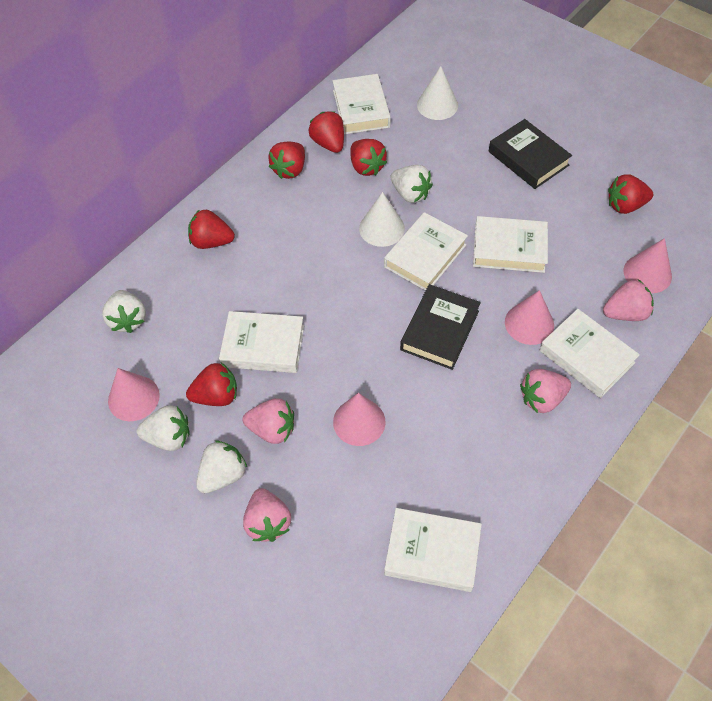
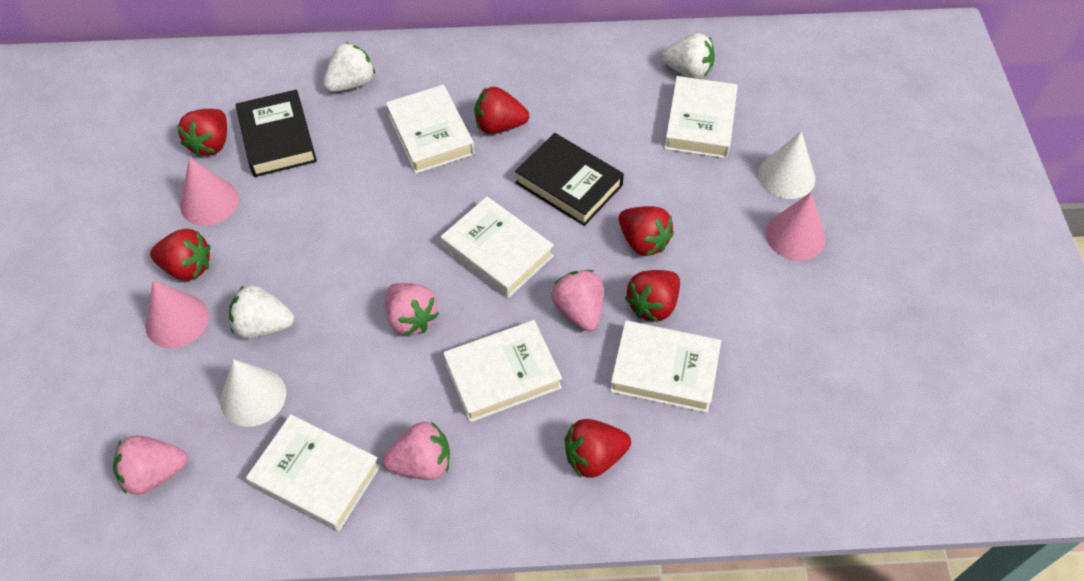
pink cone: 4 -> 3
white strawberry: 4 -> 3

